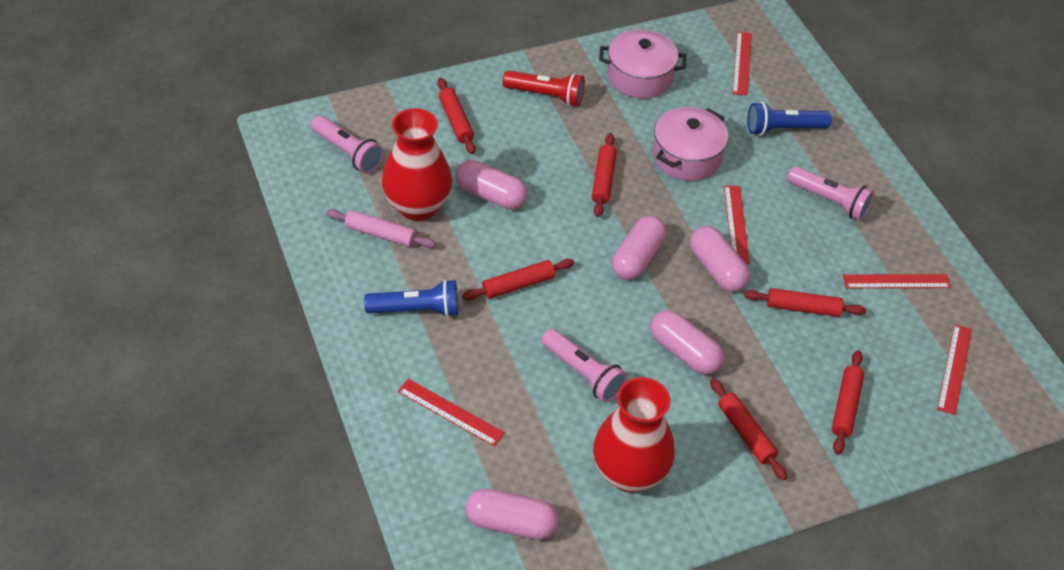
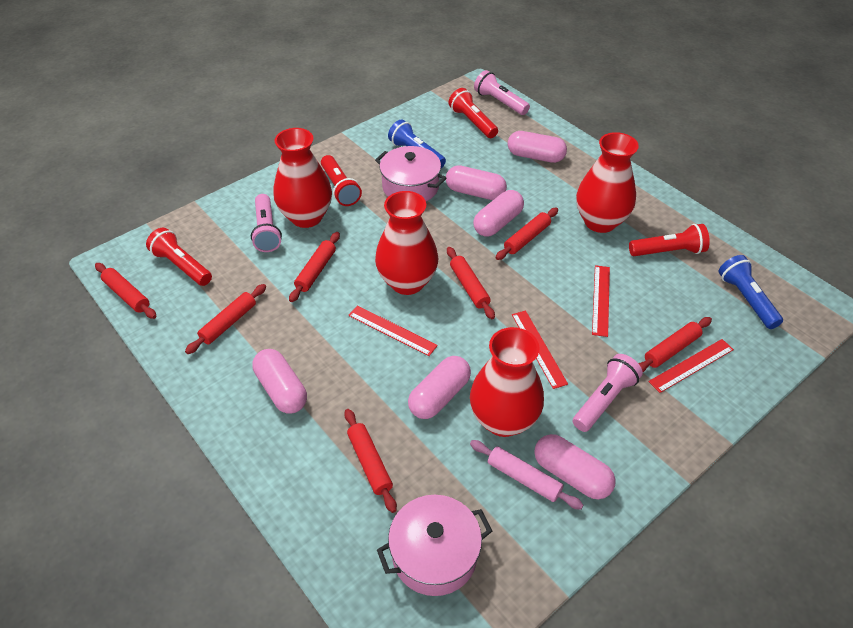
pink capsule: 5 -> 6
red flashlight: 1 -> 4
red rolling pin: 6 -> 7
red ruler: 5 -> 4
red vase: 2 -> 4

